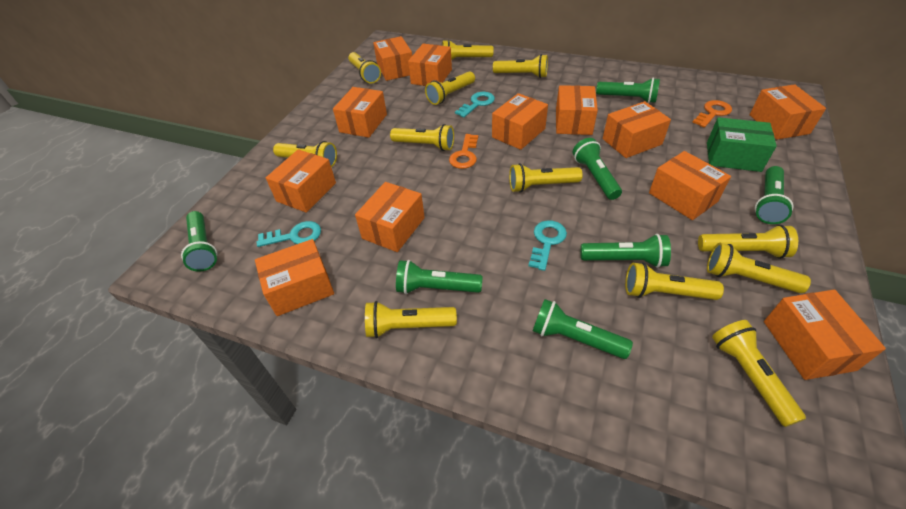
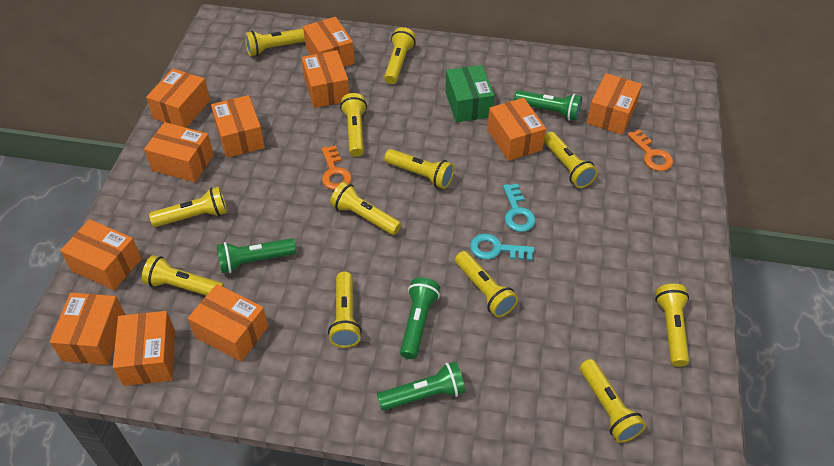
green flashlight: 7 -> 4
orange box: 12 -> 11
turquoise key: 3 -> 2

